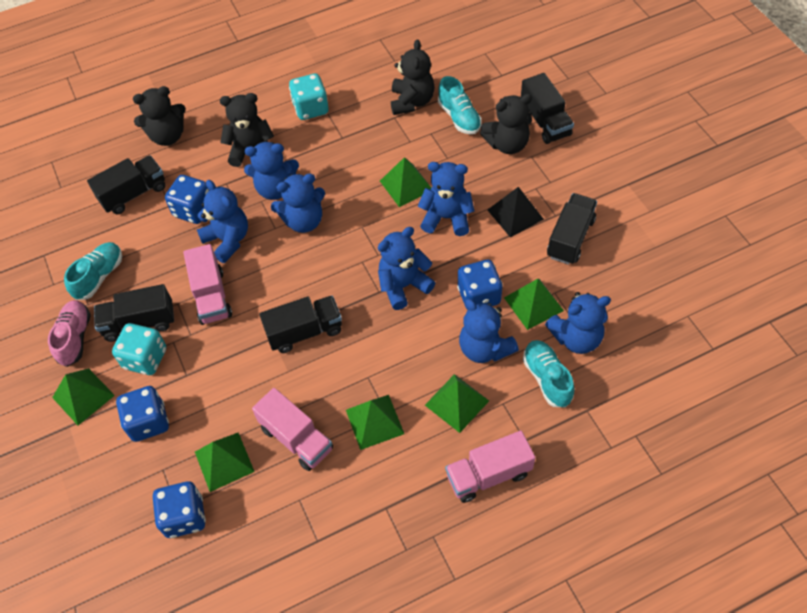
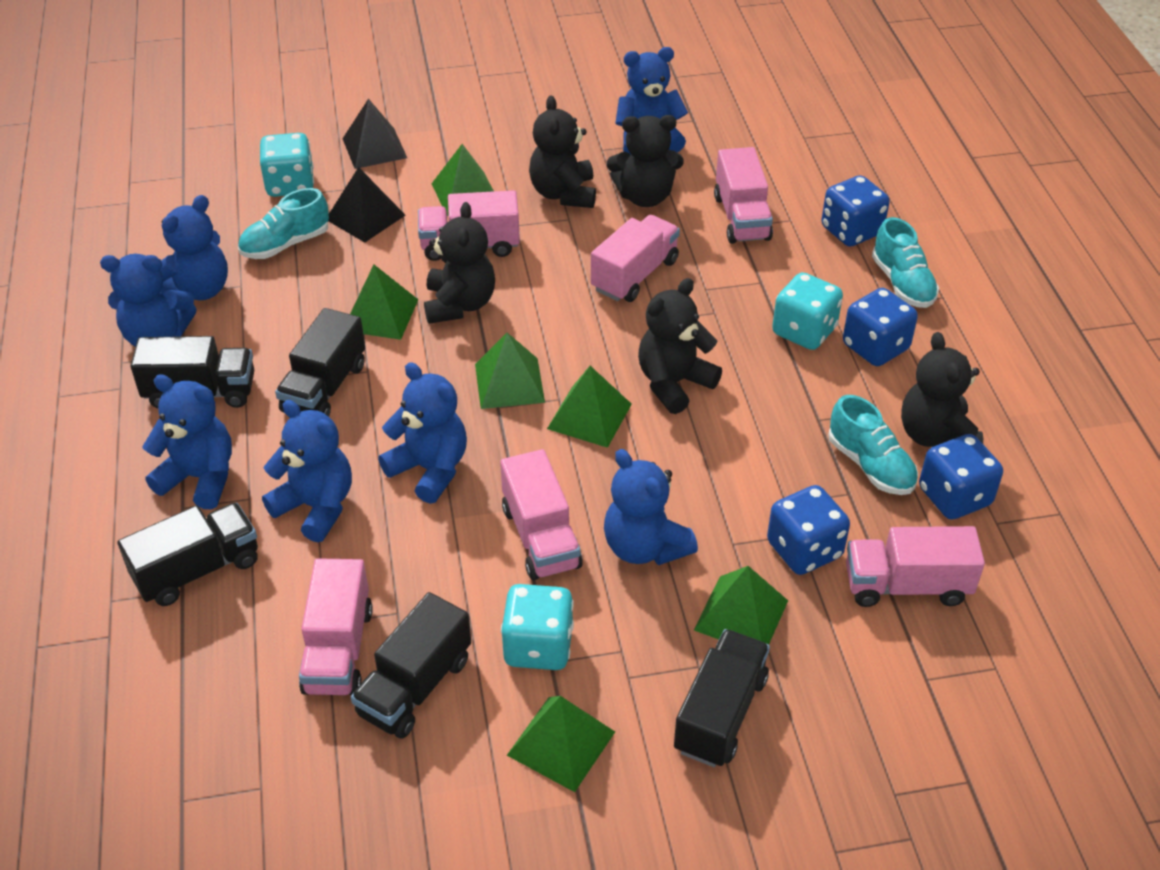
black pyramid: 1 -> 2
black teddy bear: 4 -> 5
pink shoe: 1 -> 0
pink truck: 3 -> 6
turquoise dice: 2 -> 3

